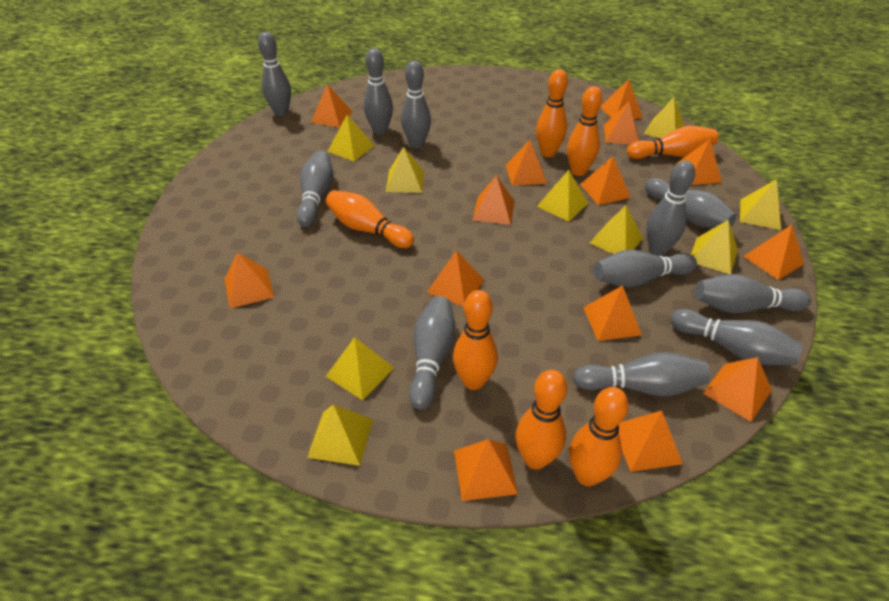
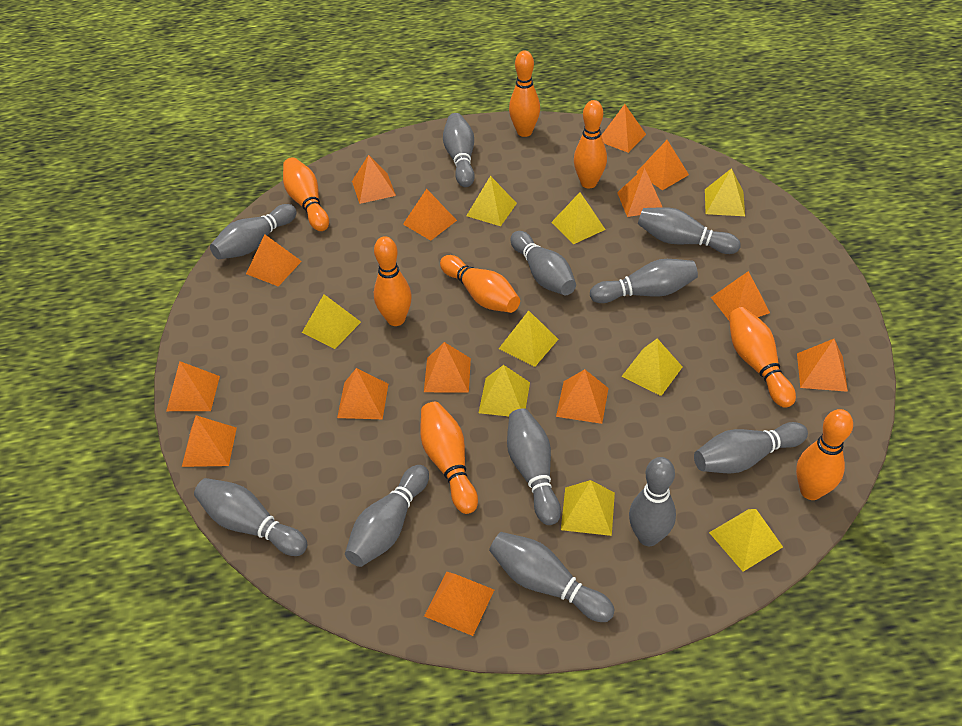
orange bowling pin: 7 -> 8

